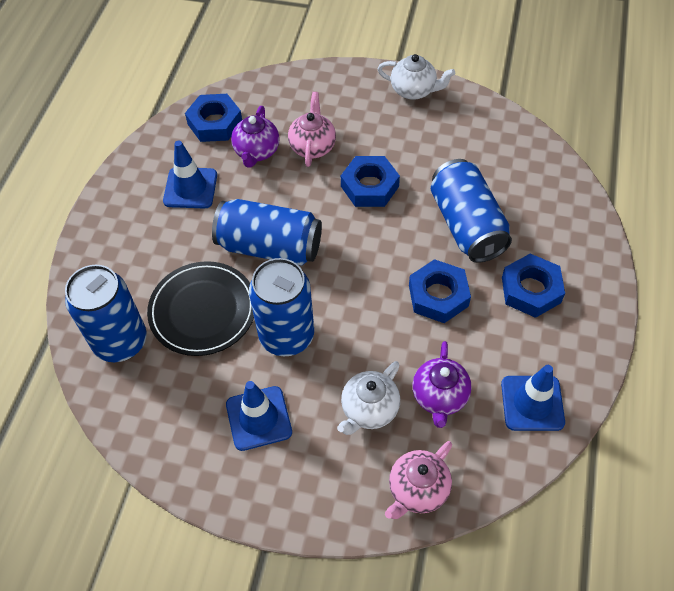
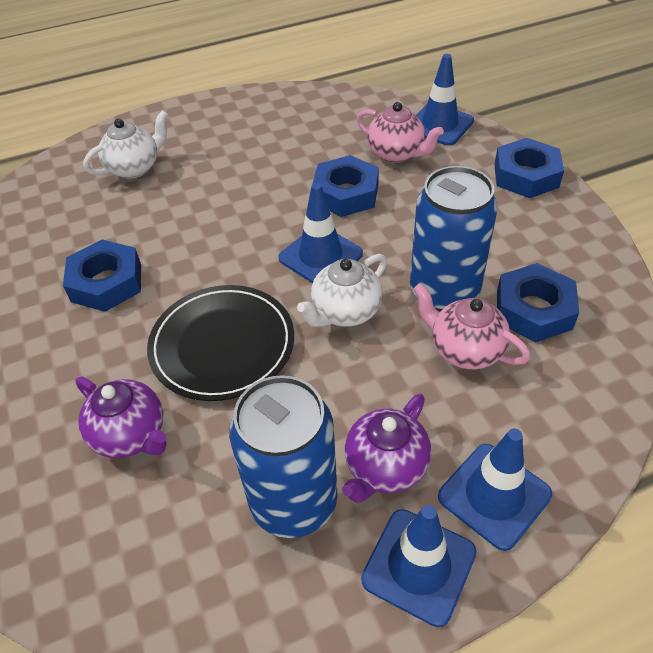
blue can: 4 -> 2
blue traffic cone: 3 -> 4

